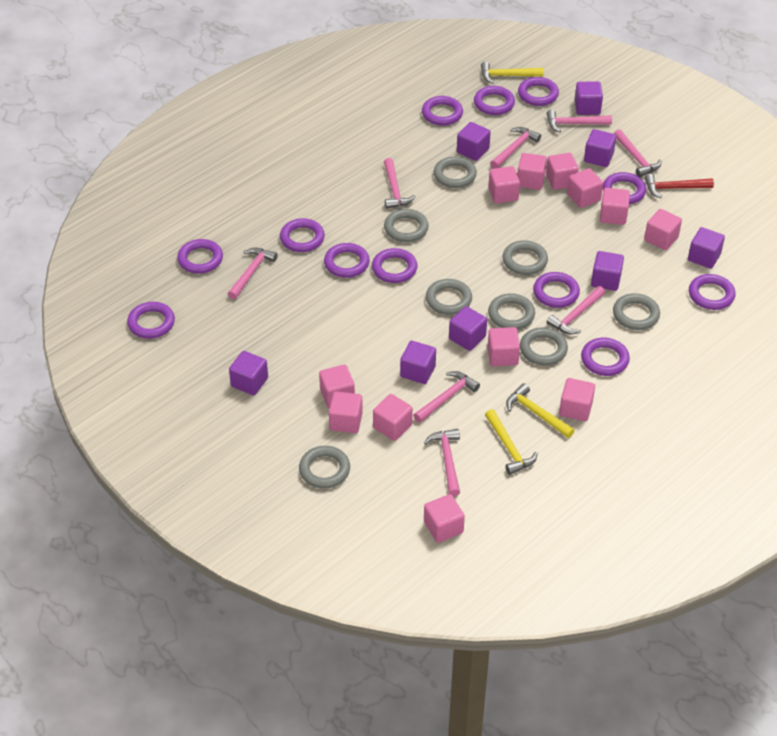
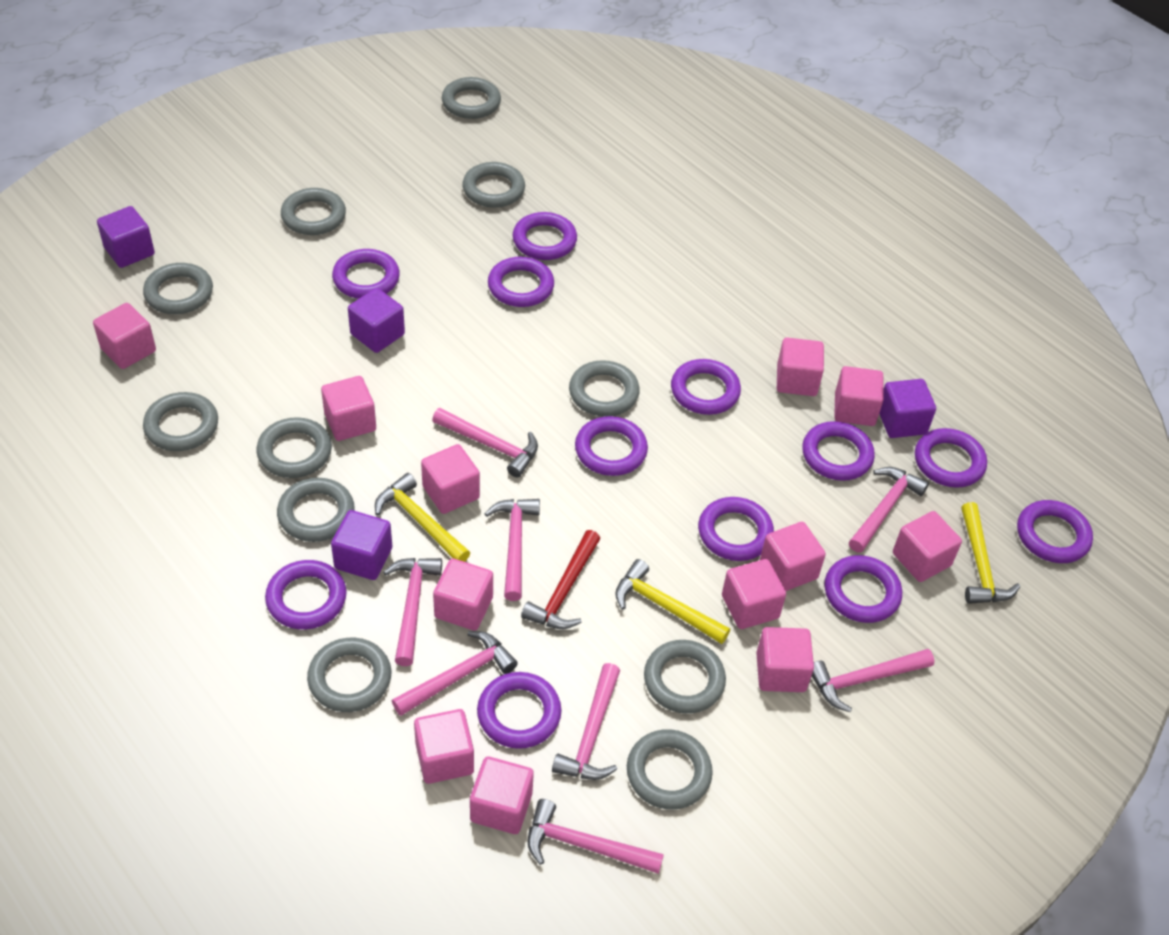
grey ring: 8 -> 11
purple cube: 8 -> 4

